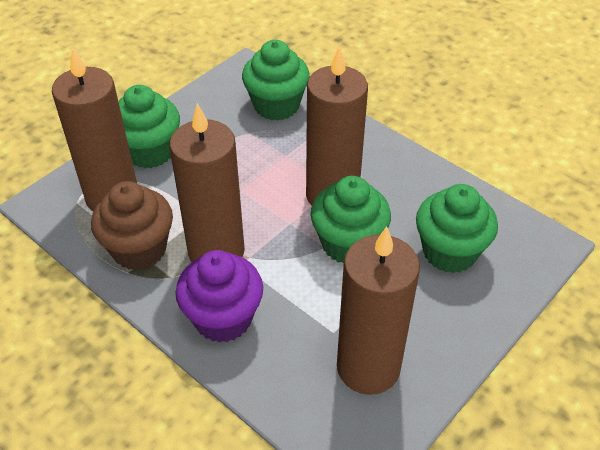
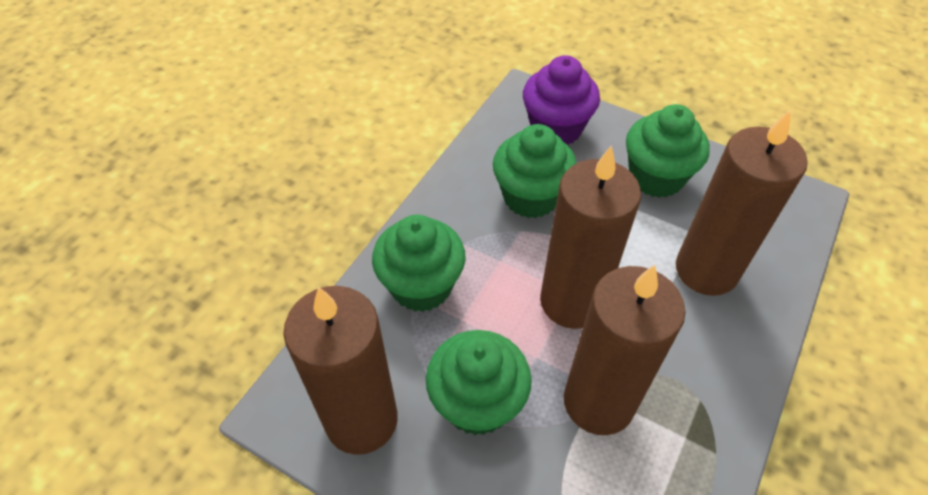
brown cupcake: 1 -> 0

